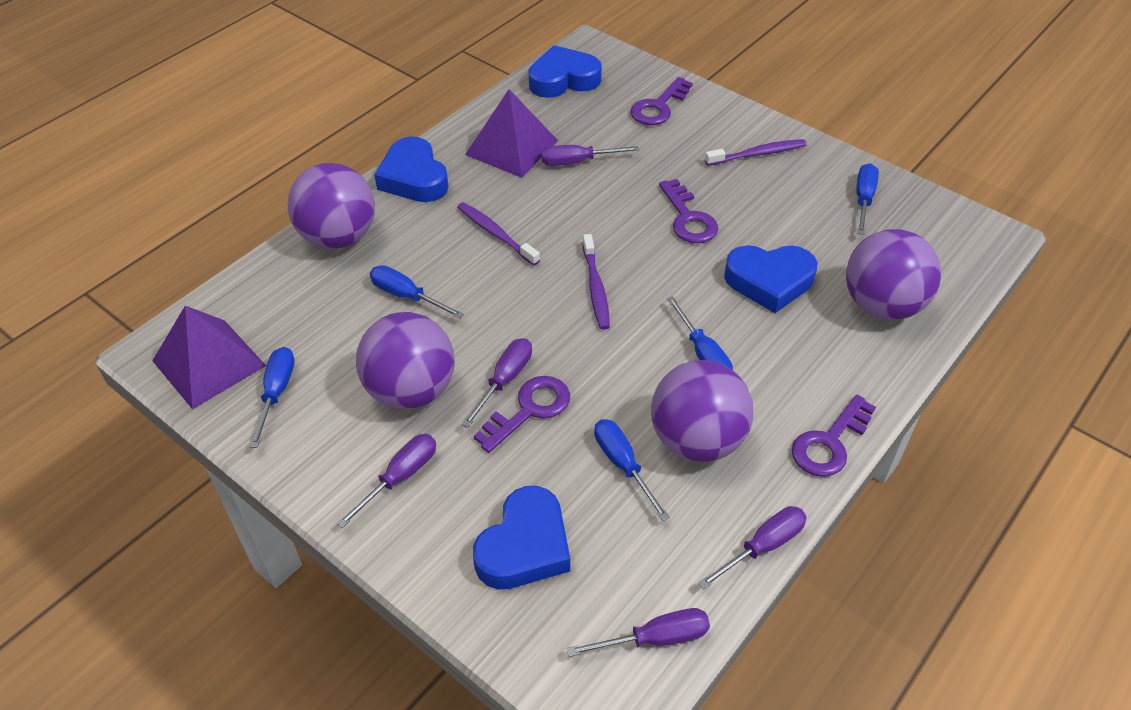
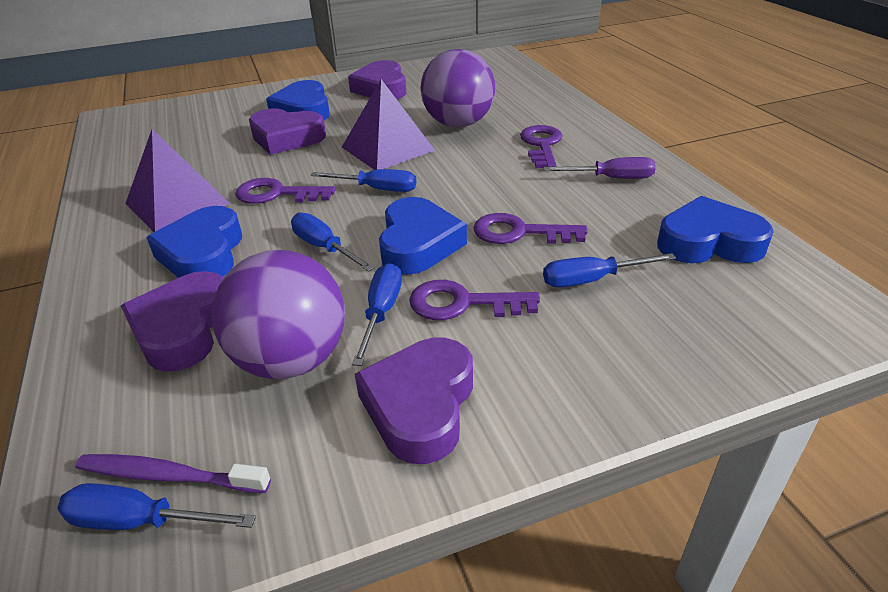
purple ball: 4 -> 2
purple heart: 0 -> 4
purple screwdriver: 5 -> 1
purple toothbrush: 3 -> 1

